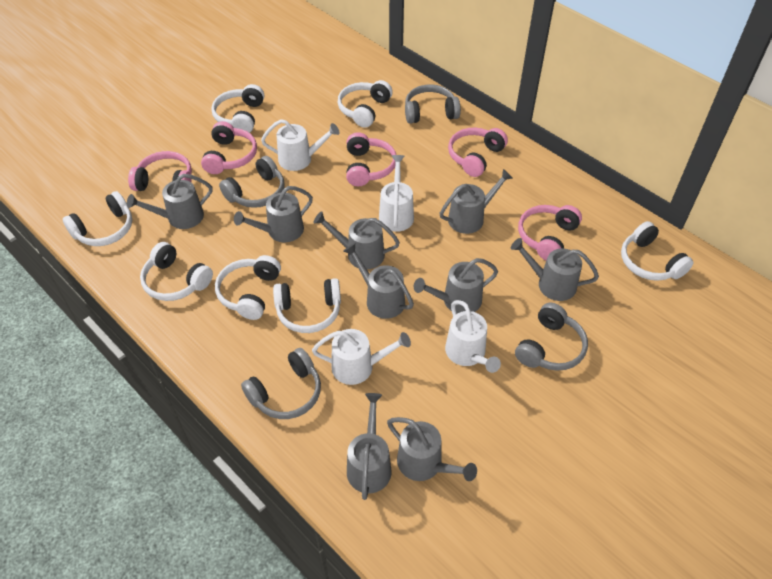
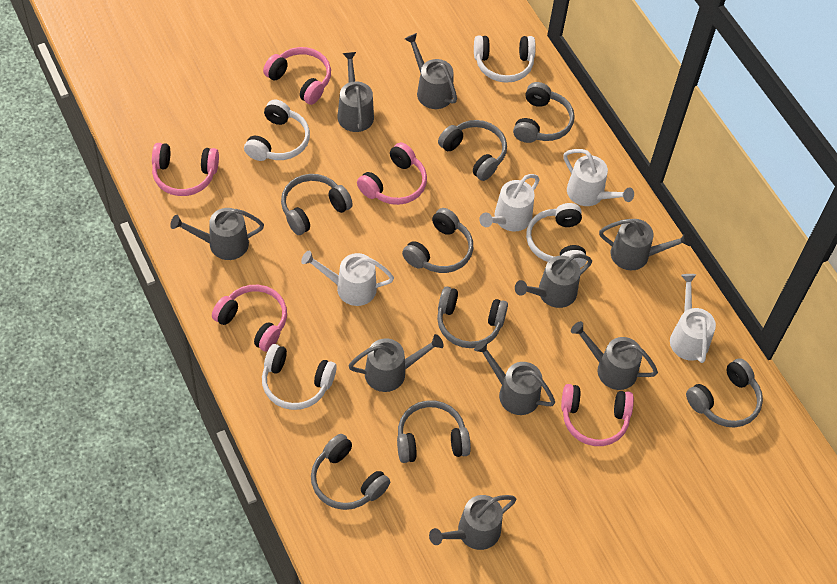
grey headphones: 4 -> 8
white headphones: 7 -> 4

